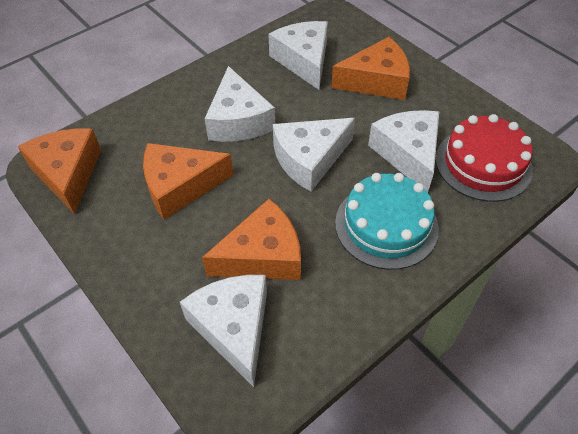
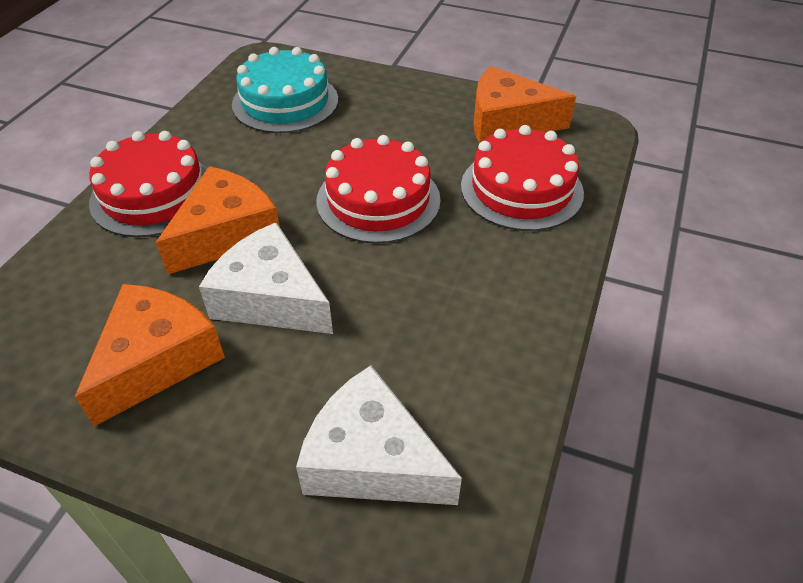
orange cheese: 4 -> 3
red cake: 1 -> 3
white cheese: 5 -> 2

